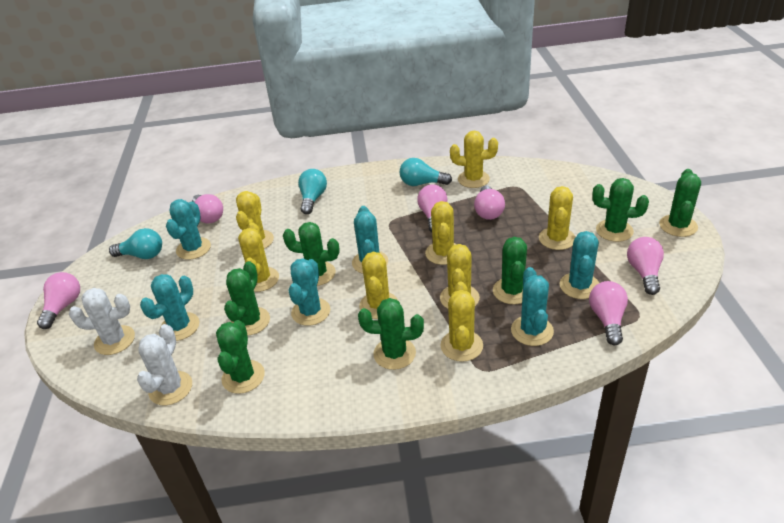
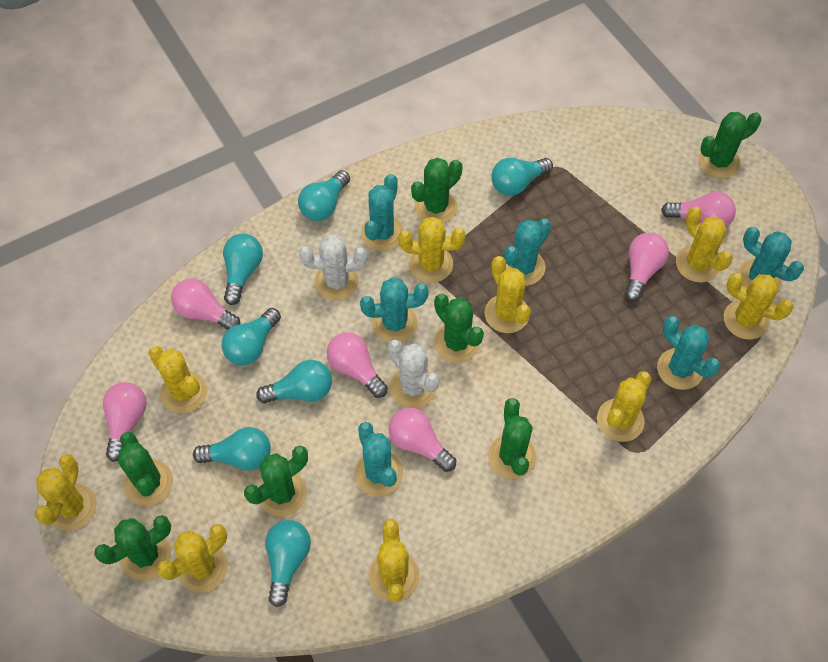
turquoise light bulb: 3 -> 7
yellow cactus: 8 -> 9

